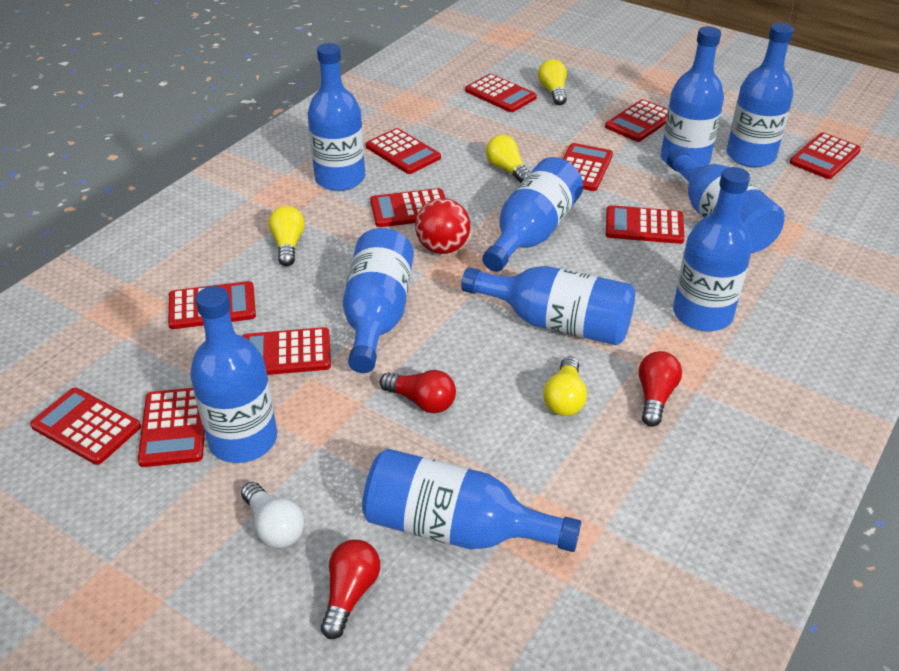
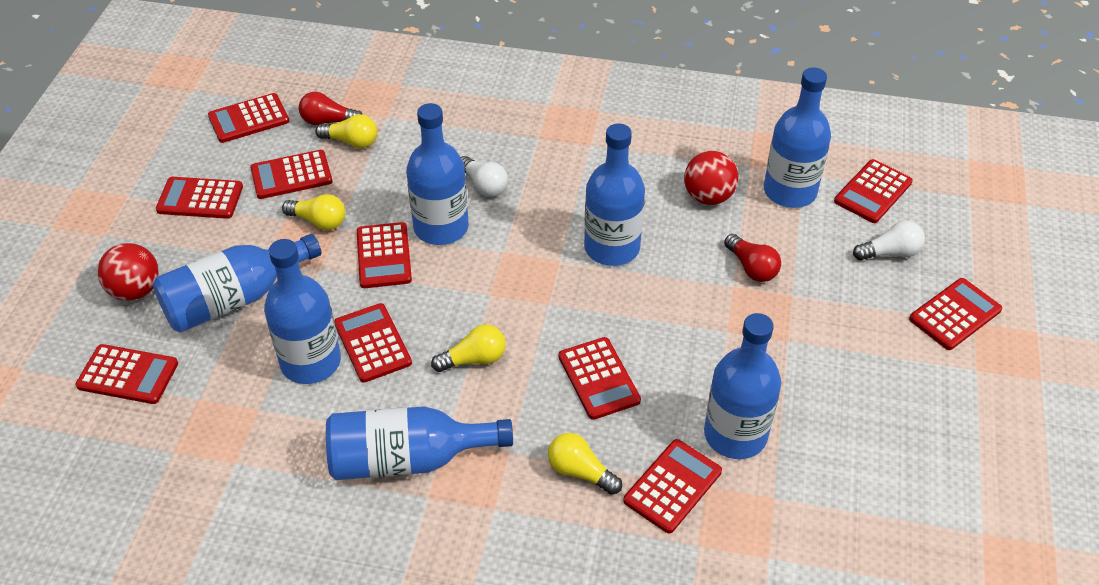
blue bottle: 10 -> 7
red ball: 1 -> 2
red calculator: 11 -> 10
red light bulb: 3 -> 2
white light bulb: 1 -> 2

